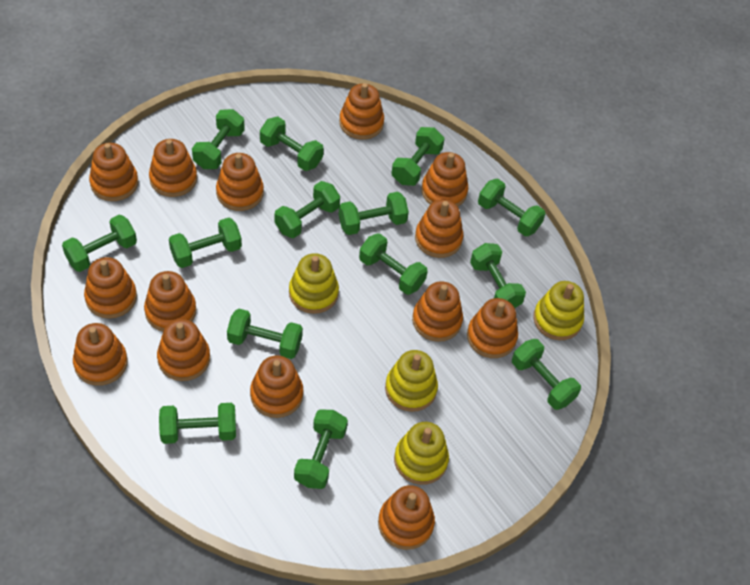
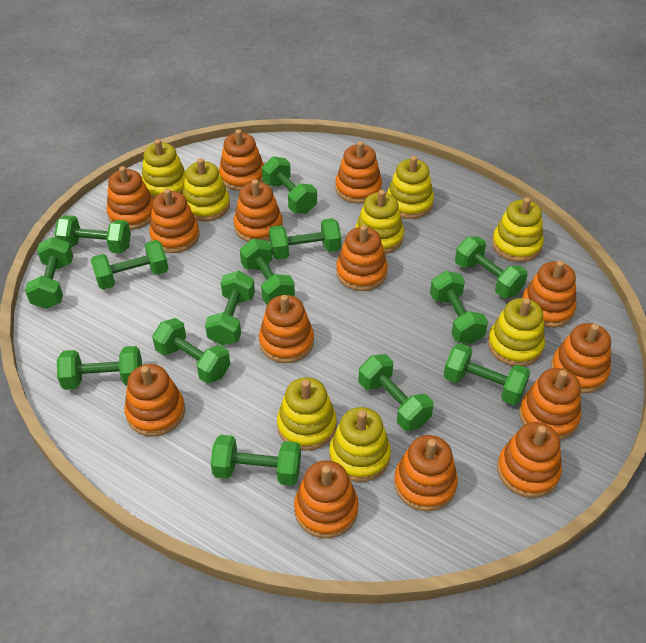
yellow stacking toy: 4 -> 8

